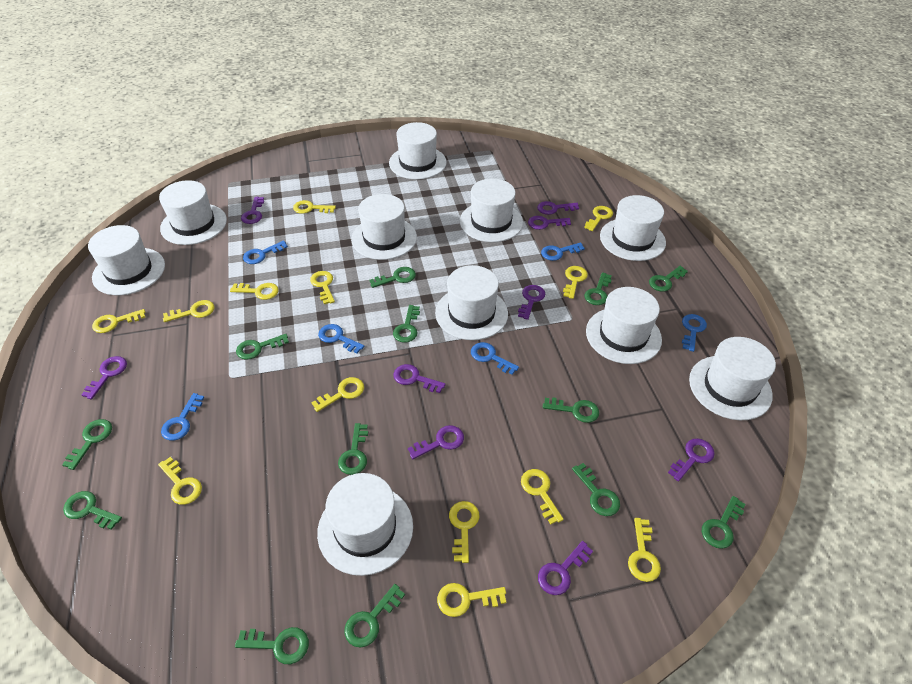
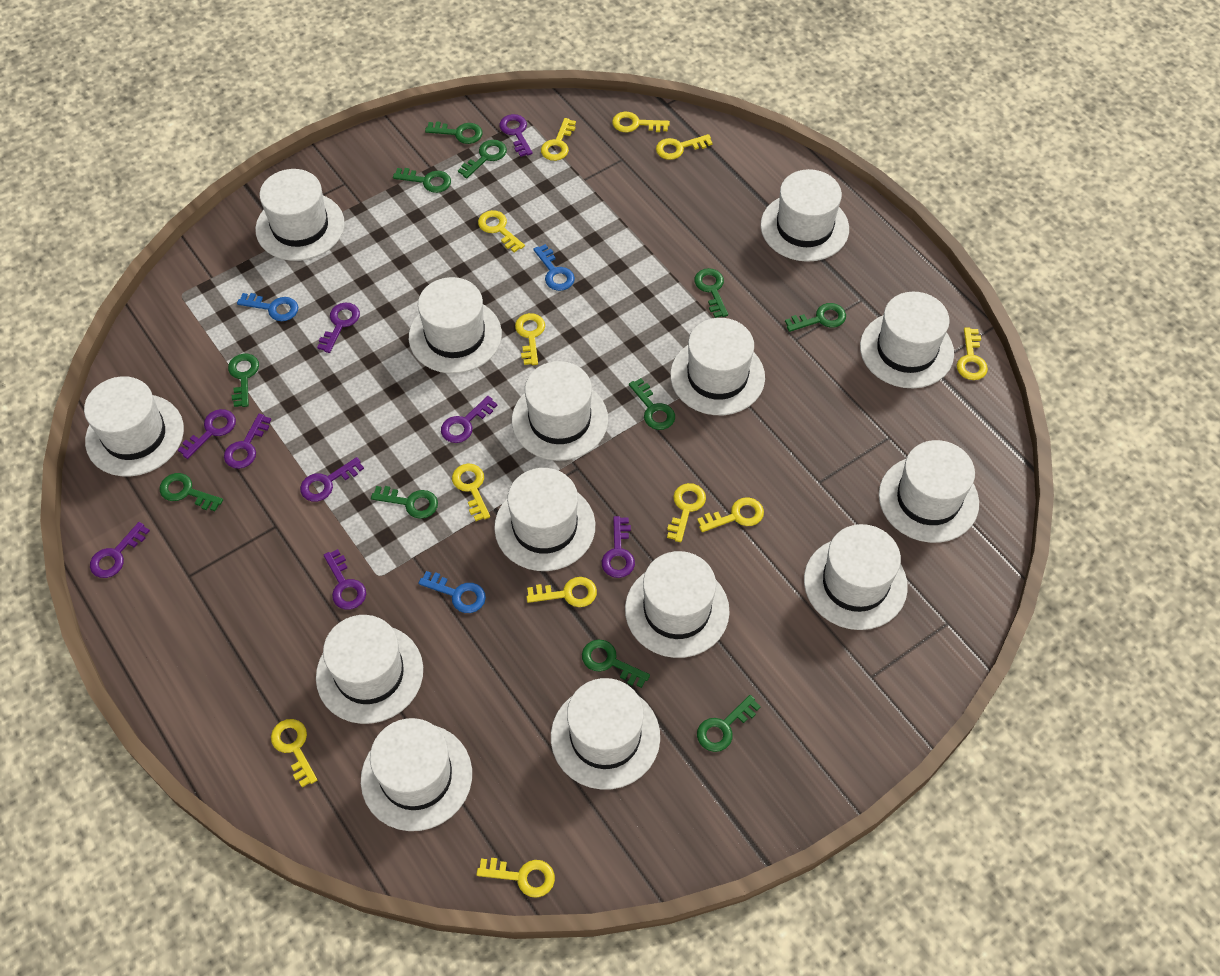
blue key: 6 -> 3
green key: 13 -> 11
white hat: 10 -> 14
yellow key: 13 -> 12

